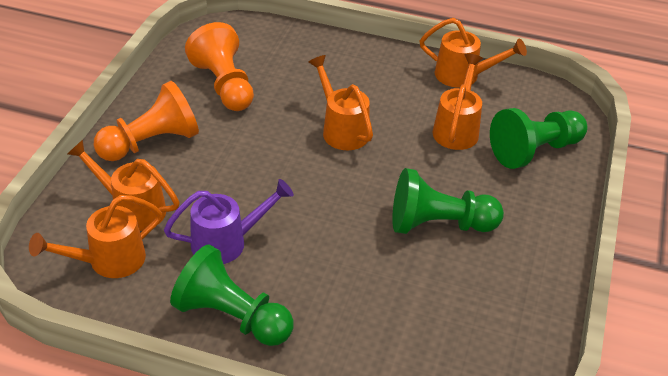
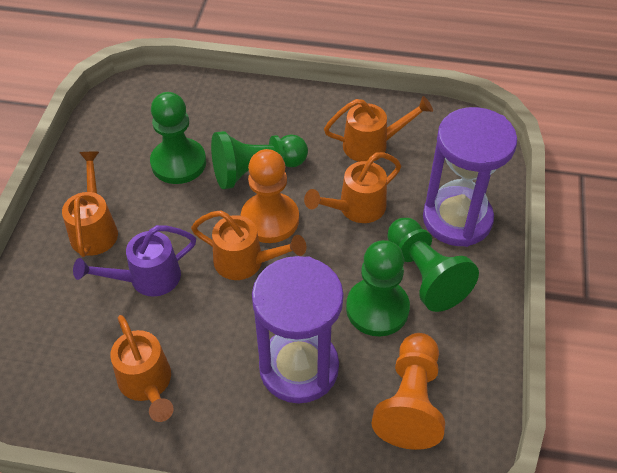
green pawn: 3 -> 4
purple hourglass: 0 -> 2

